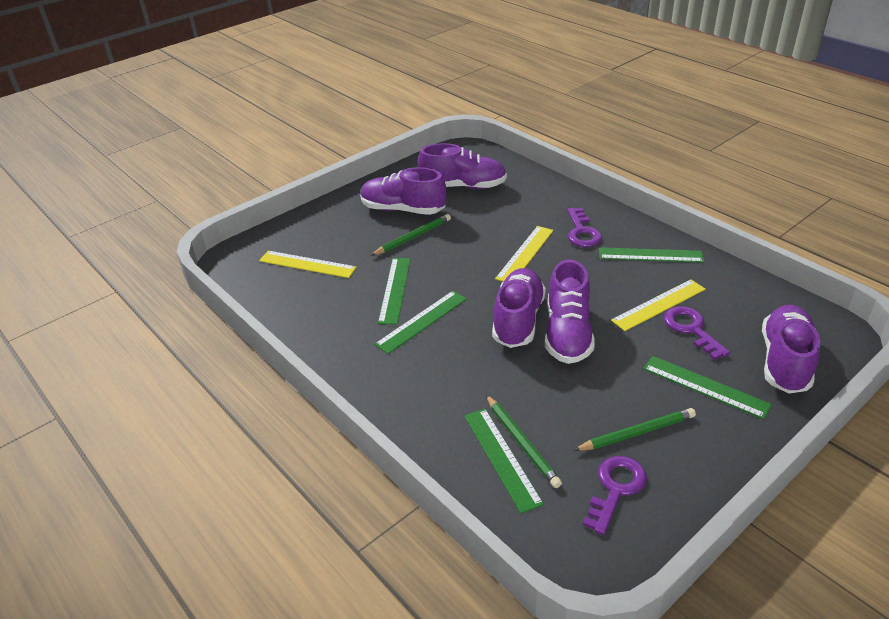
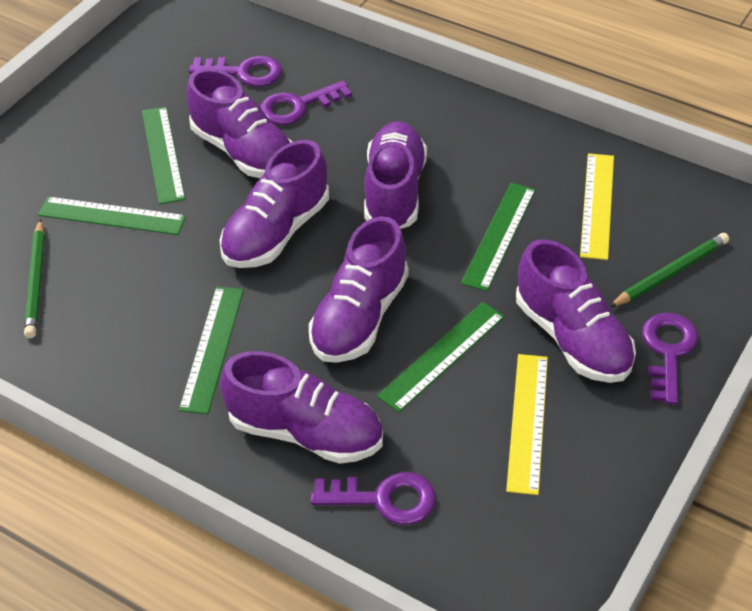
green pencil: 3 -> 2
purple key: 3 -> 4
purple shoe: 5 -> 6
yellow ruler: 3 -> 2

